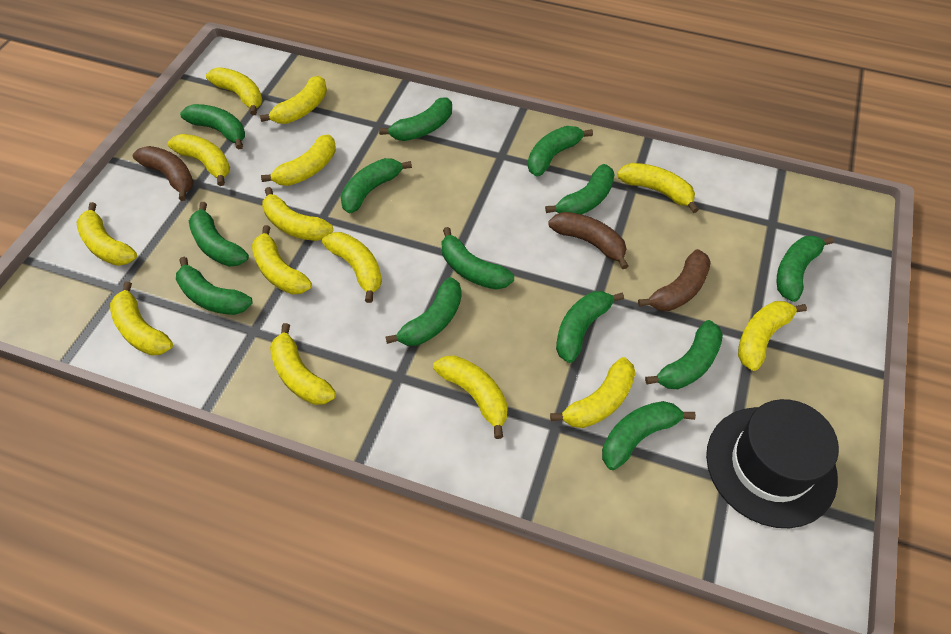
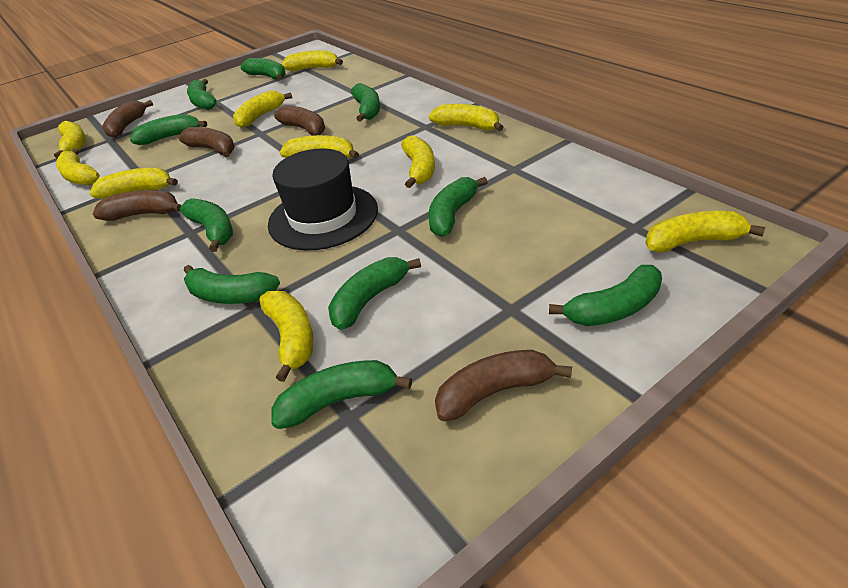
brown banana: 3 -> 5
green banana: 13 -> 10
yellow banana: 14 -> 10

